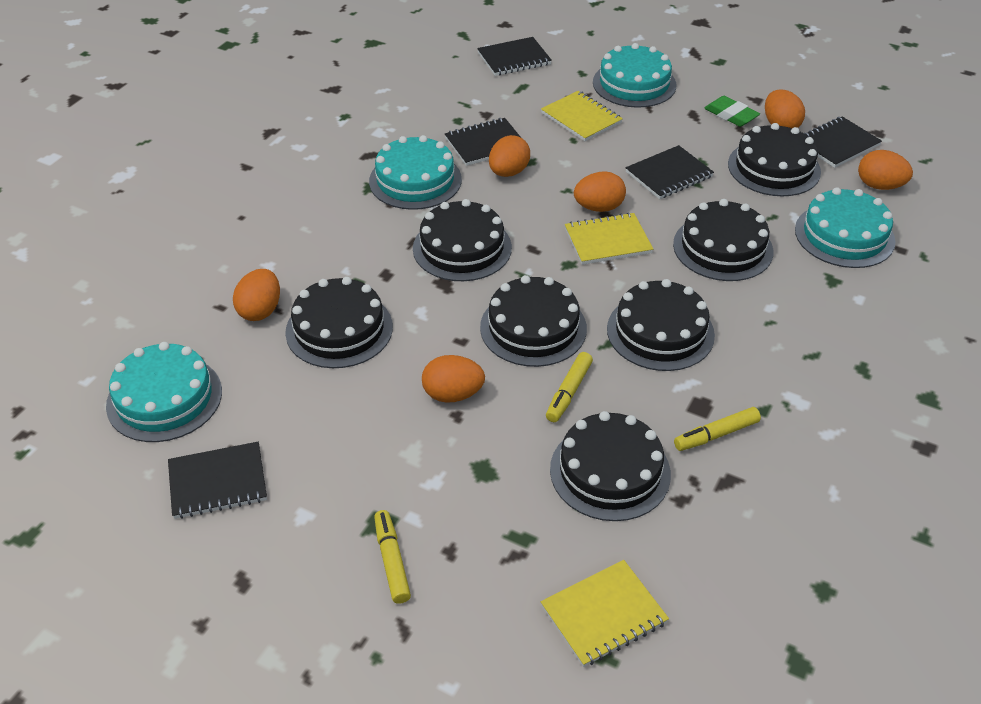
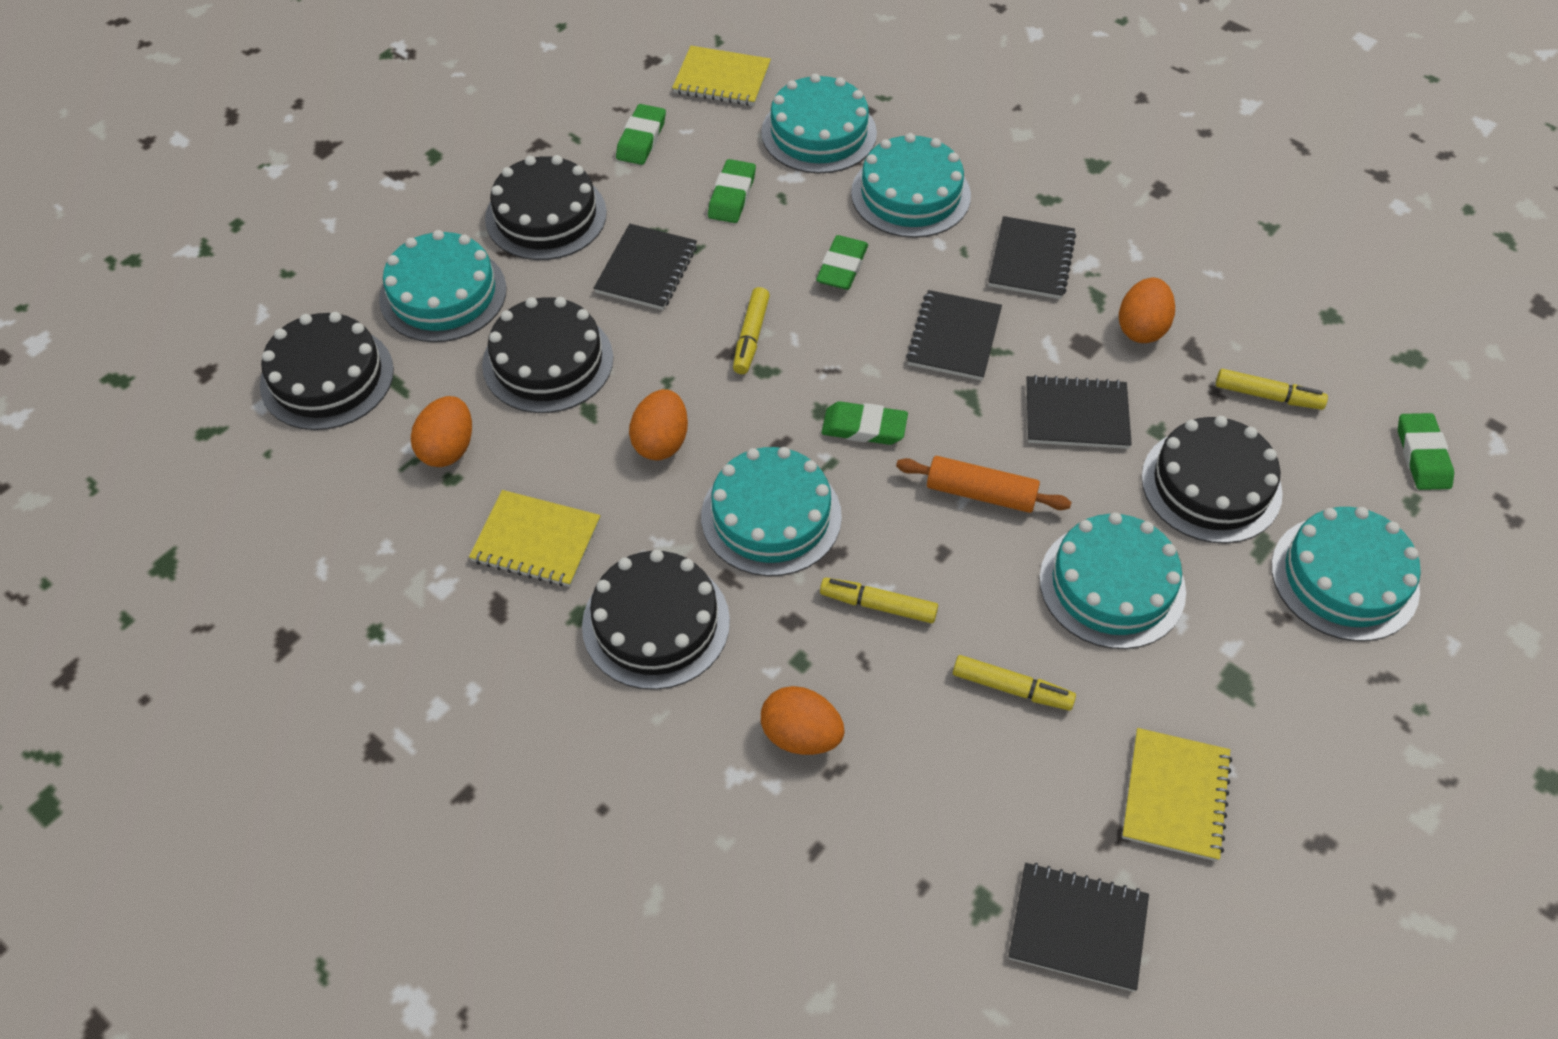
black cake: 7 -> 5
green eraser: 1 -> 5
orange egg: 6 -> 4
orange rolling pin: 0 -> 1
turquoise cake: 4 -> 6
yellow marker: 3 -> 4

